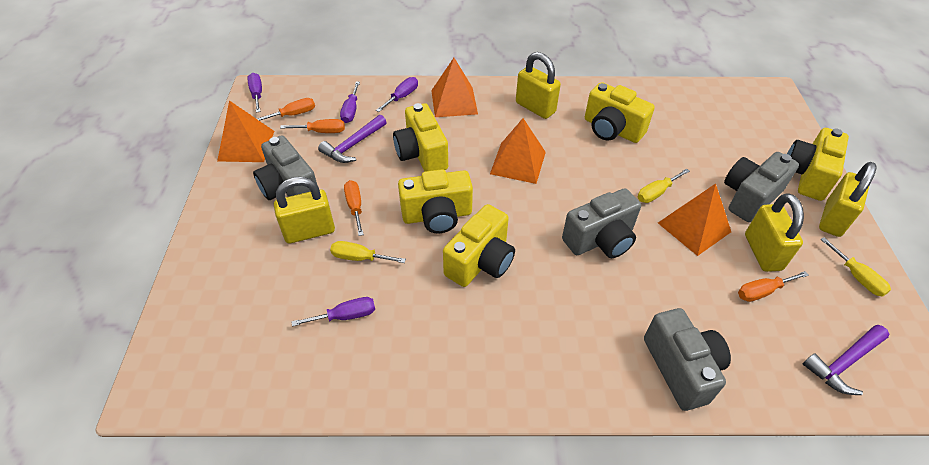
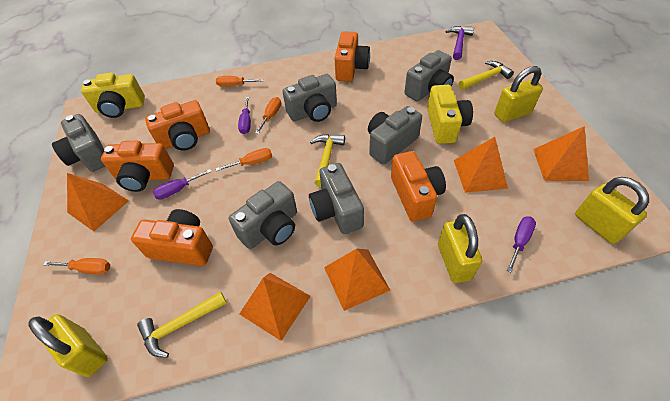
grey camera: 4 -> 6
orange camera: 0 -> 5
orange pyramid: 4 -> 5
purple hammer: 2 -> 1
purple screwdriver: 4 -> 3
yellow camera: 5 -> 2
yellow hammer: 0 -> 3
yellow screwdriver: 3 -> 0

